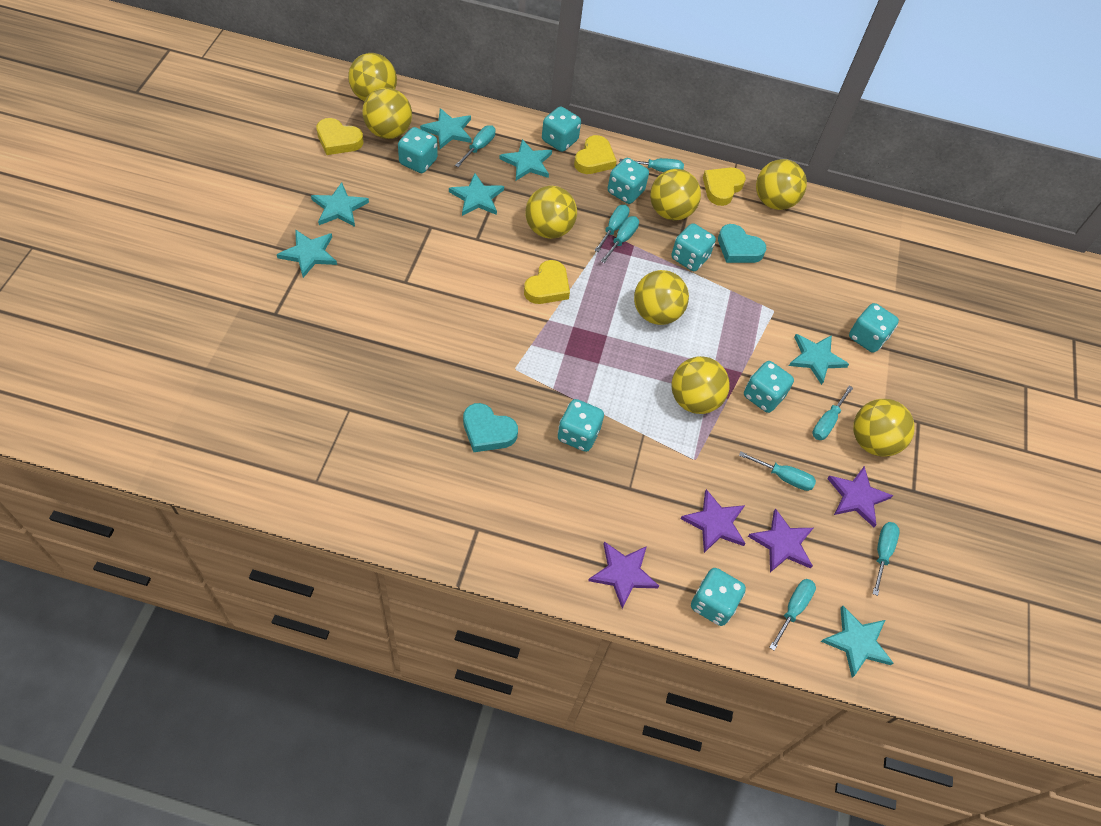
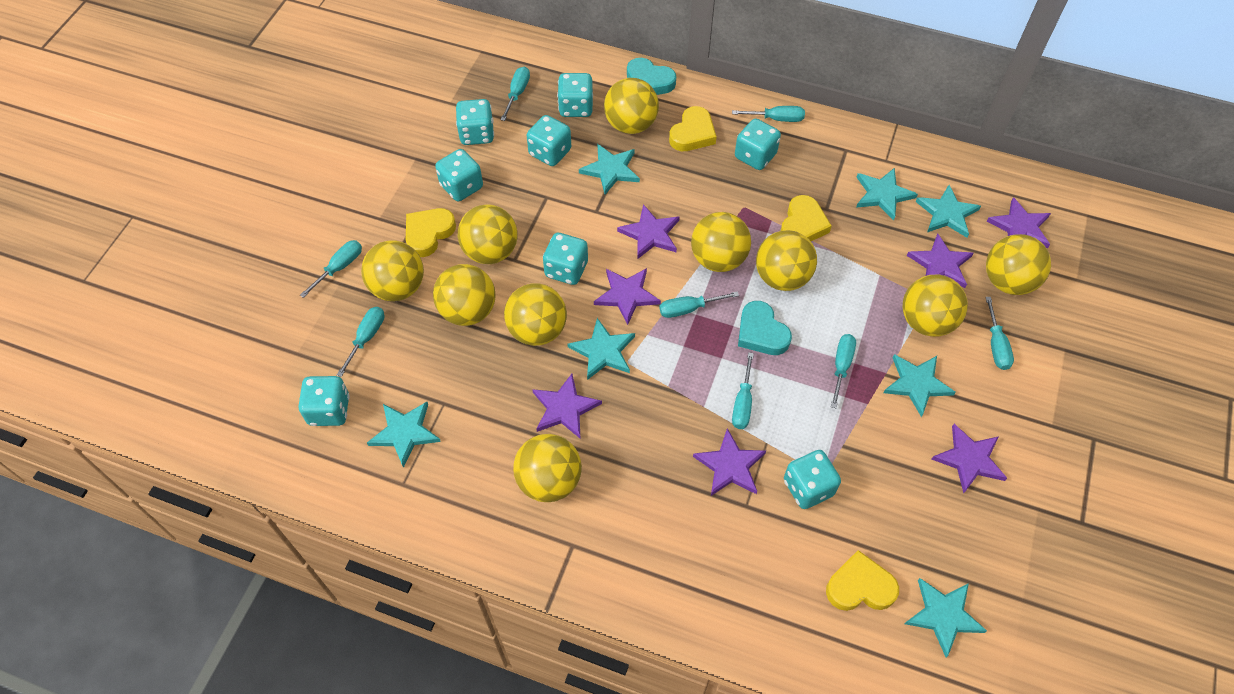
purple star: 4 -> 7
yellow ball: 8 -> 10

